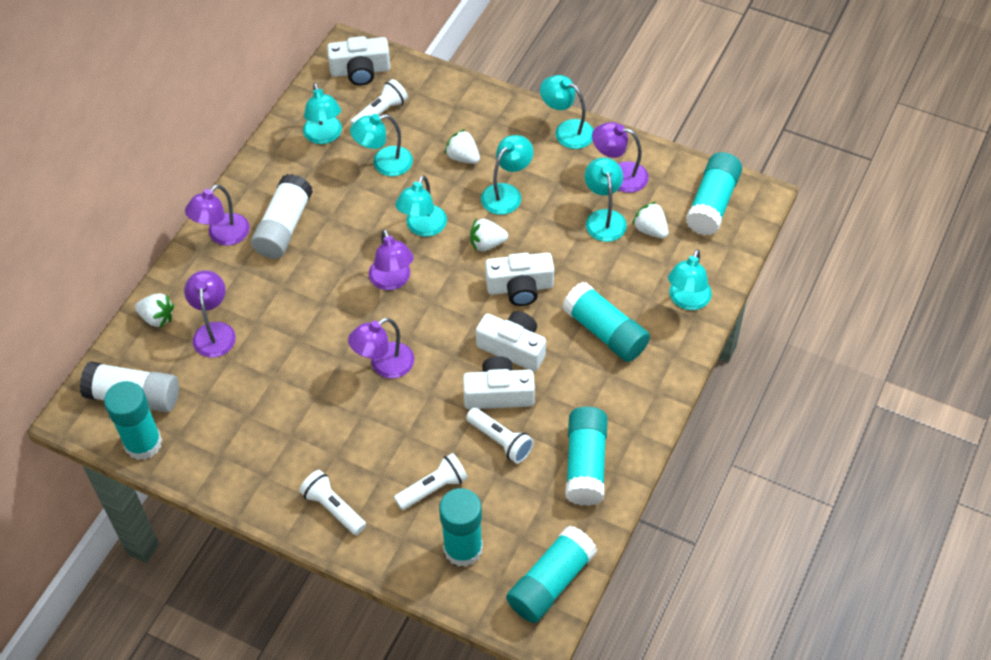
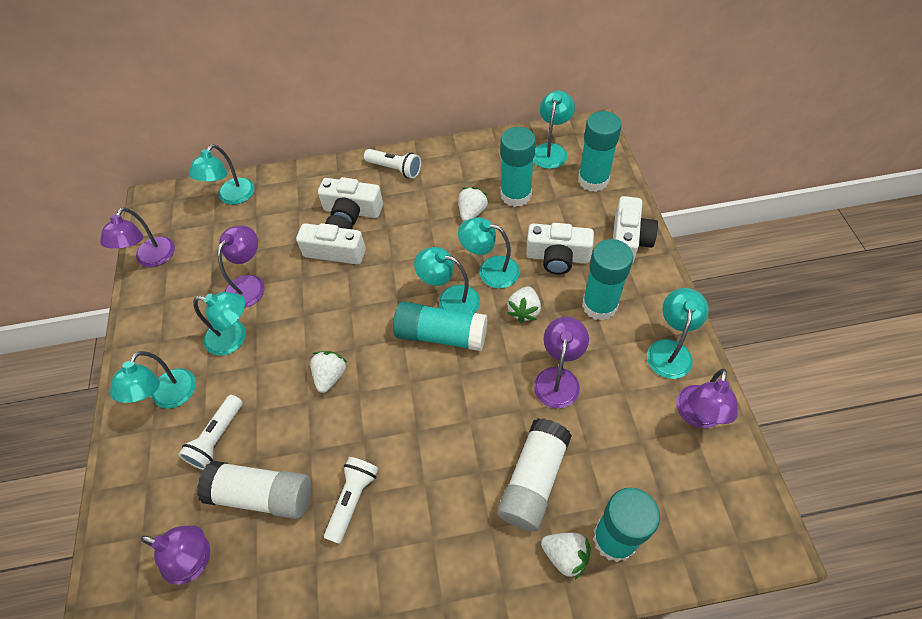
turquoise glue stick: 6 -> 5
white flashlight: 4 -> 3

